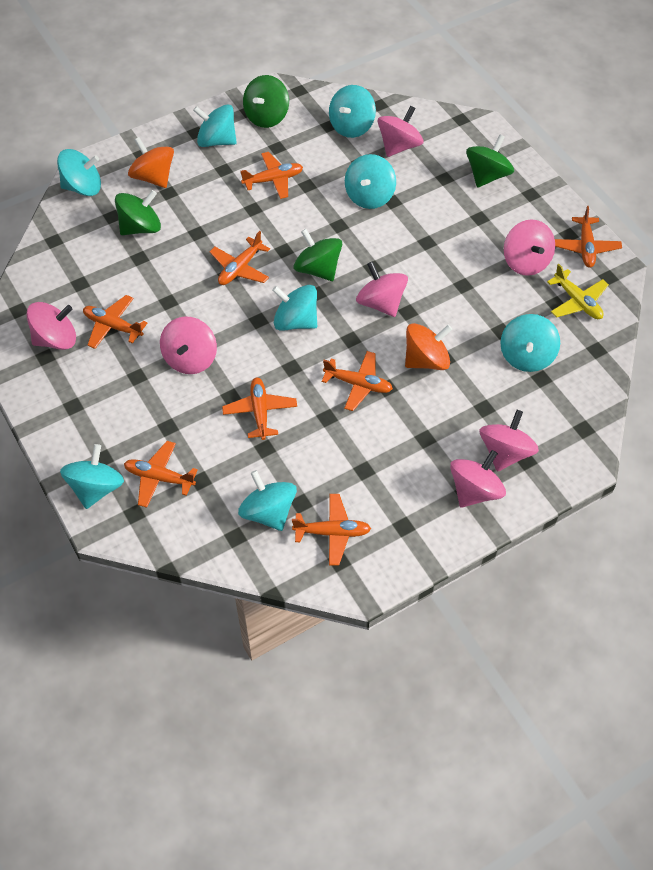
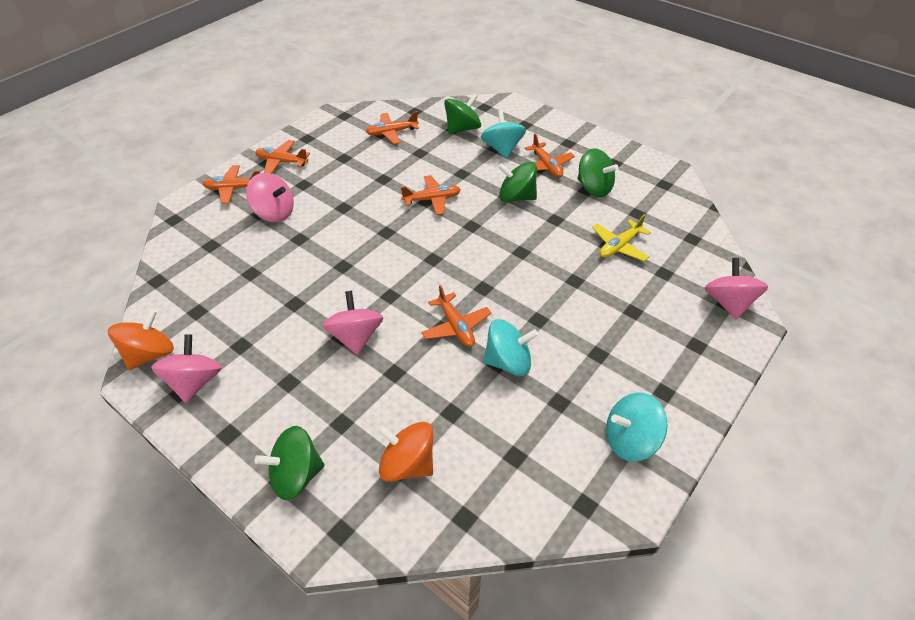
orange plane: 8 -> 6
pink spinning top: 7 -> 4
turquoise spinning top: 8 -> 3

